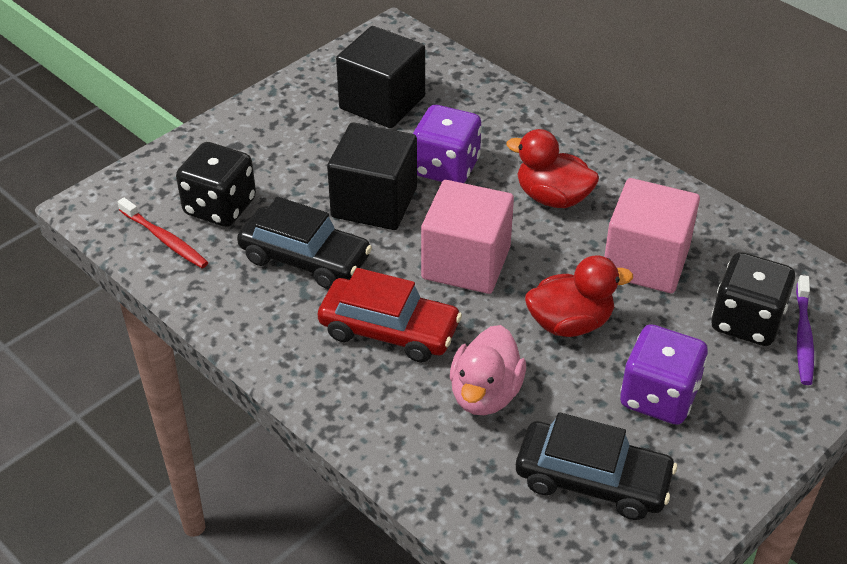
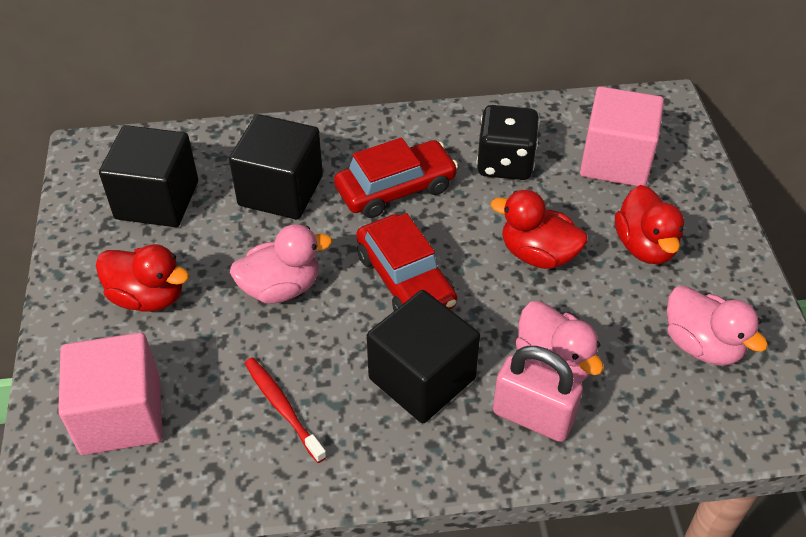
black car: 2 -> 0
black cube: 2 -> 3
black dice: 2 -> 1
pink duck: 1 -> 3
pink padlock: 0 -> 1
purple dice: 2 -> 0
purple toothbrush: 1 -> 0
red car: 1 -> 2
red duck: 2 -> 3

